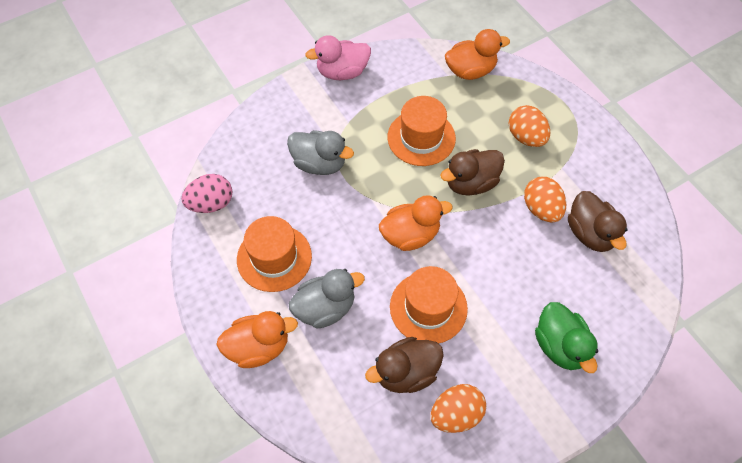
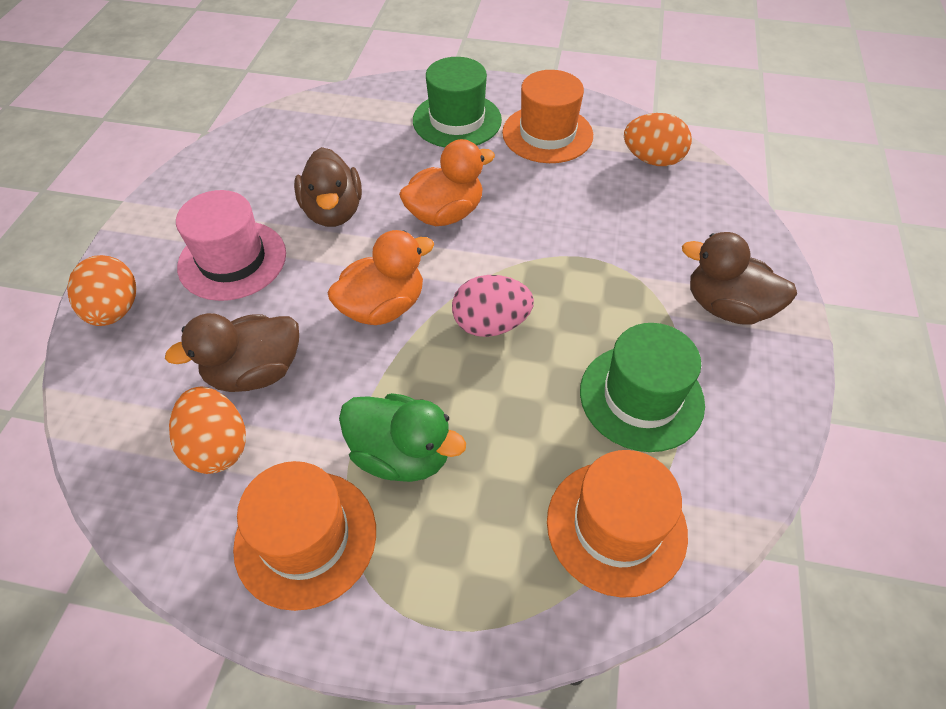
green hat: 0 -> 2
grey duck: 2 -> 0
orange duck: 3 -> 2
pink duck: 1 -> 0
pink hat: 0 -> 1

